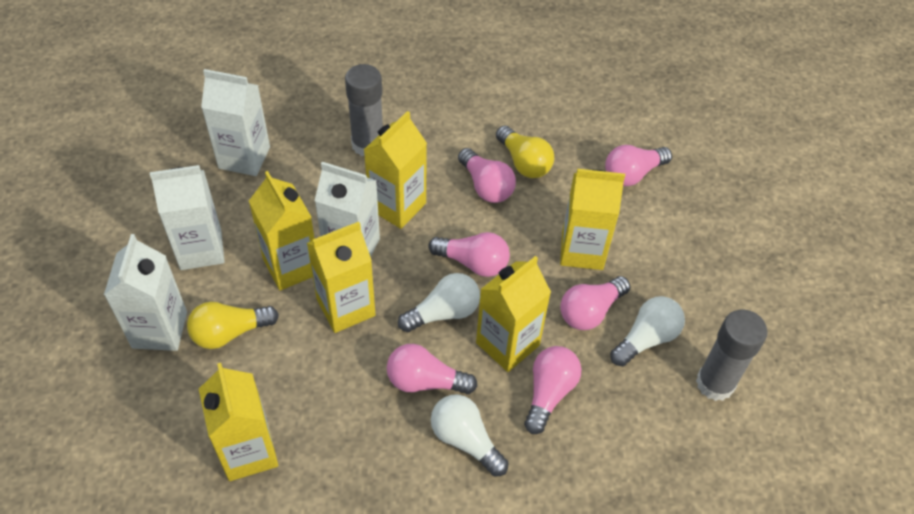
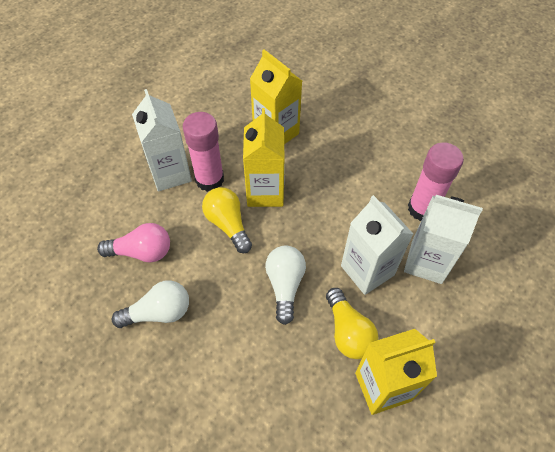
grey glue stick: 2 -> 0
pink glue stick: 0 -> 2
pink light bulb: 6 -> 1
white carton: 4 -> 3
white light bulb: 3 -> 2
yellow carton: 6 -> 3

